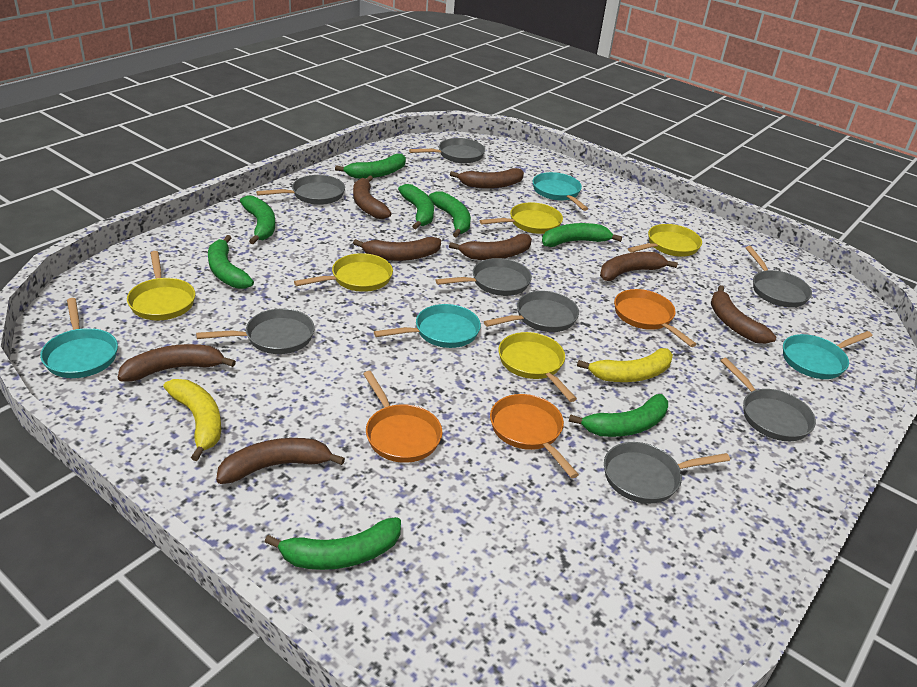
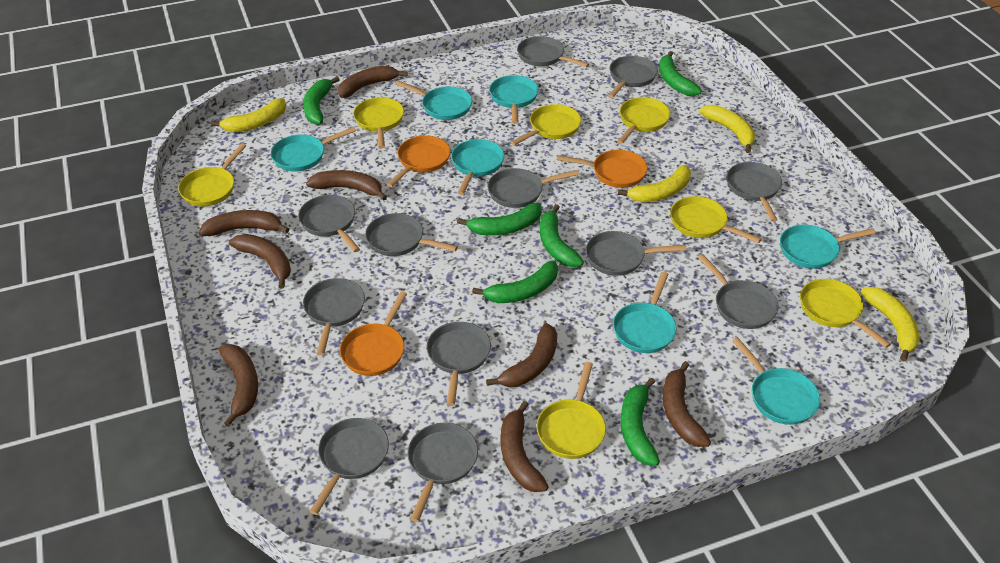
green banana: 8 -> 6
grey pan: 8 -> 12
turquoise pan: 4 -> 7
yellow banana: 2 -> 4
yellow pan: 5 -> 7

